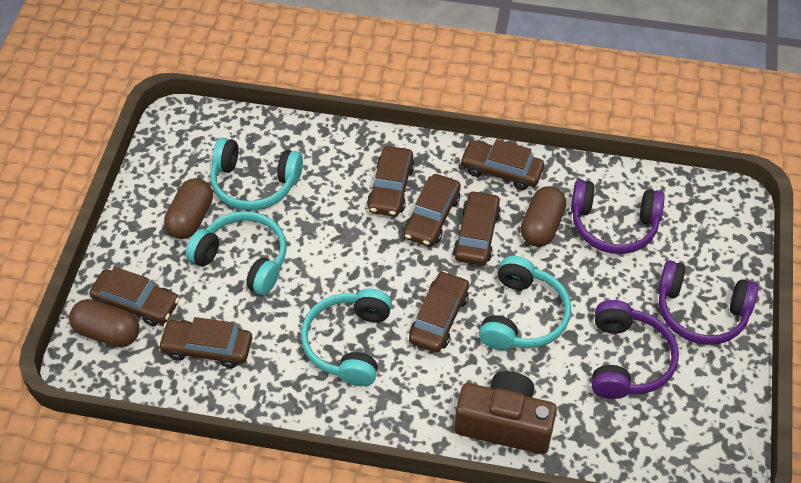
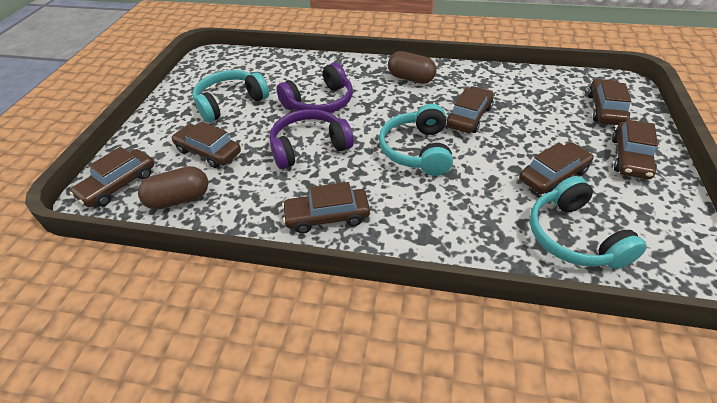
brown camera: 1 -> 0
brown capsule: 3 -> 2
purple headphones: 3 -> 2
turquoise headphones: 4 -> 3

